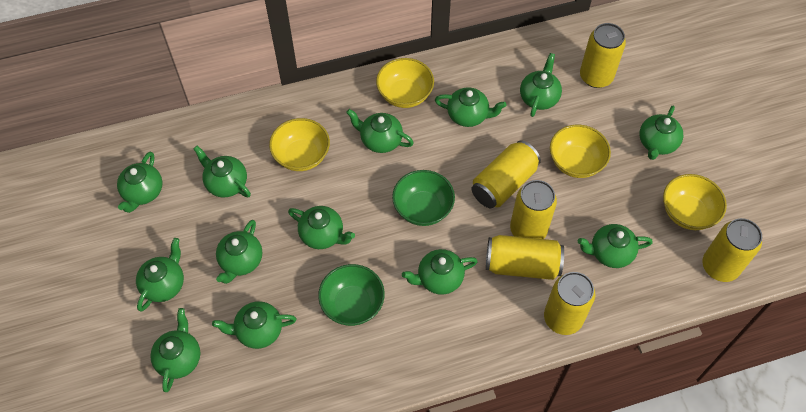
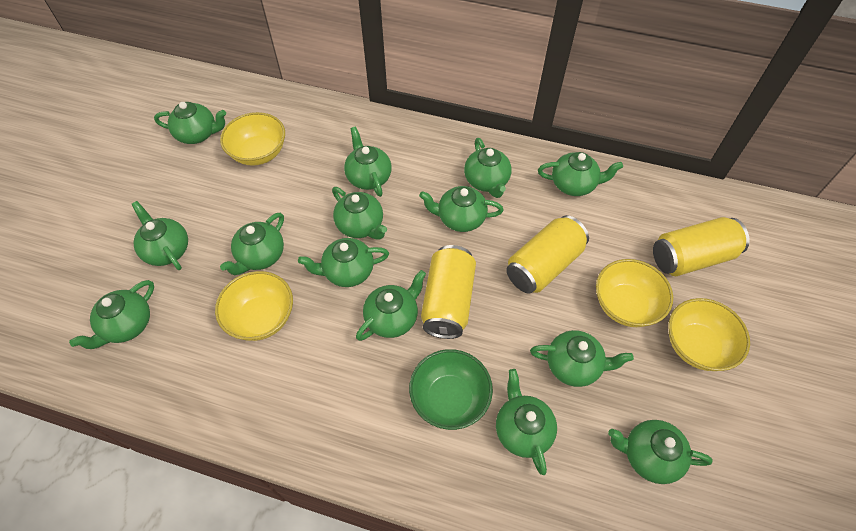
green bowl: 2 -> 1
green teapot: 13 -> 14
yellow can: 6 -> 3

